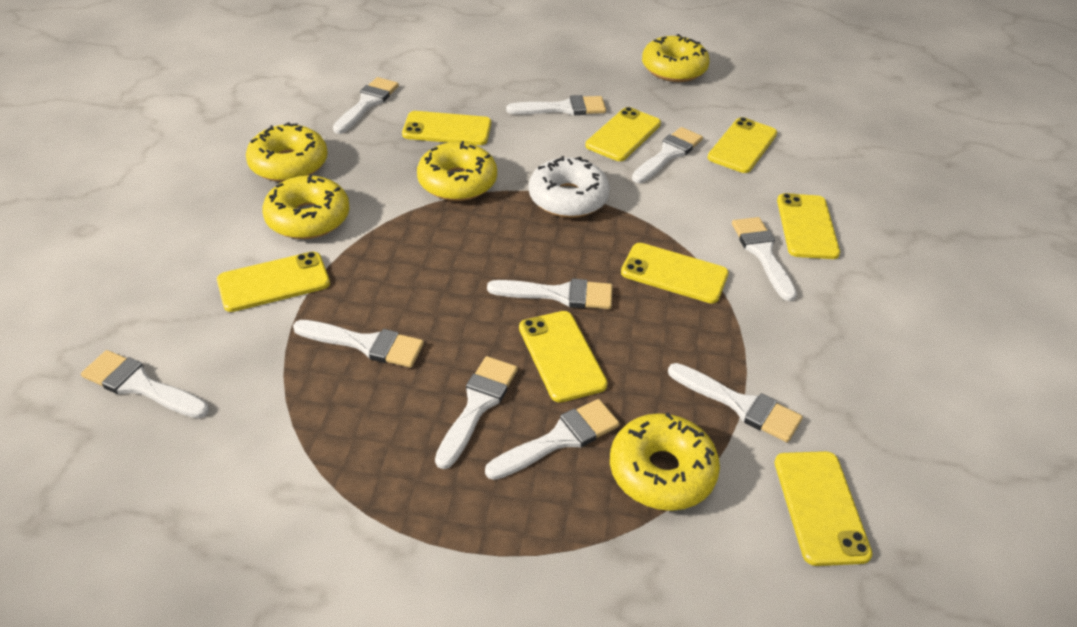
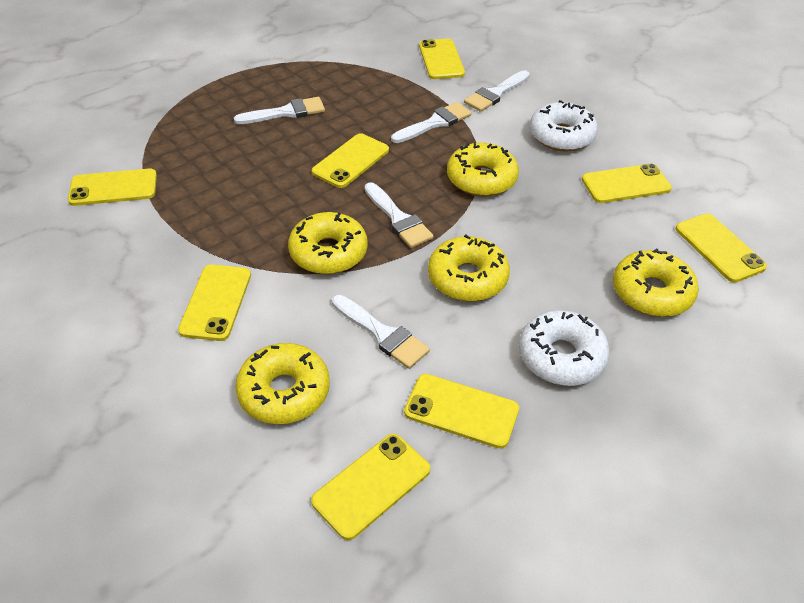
white brush: 10 -> 5
white donut: 1 -> 2

